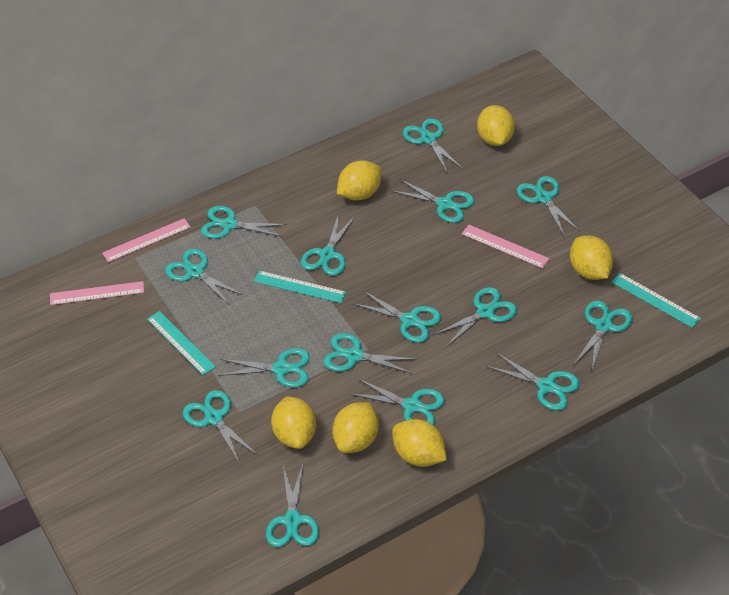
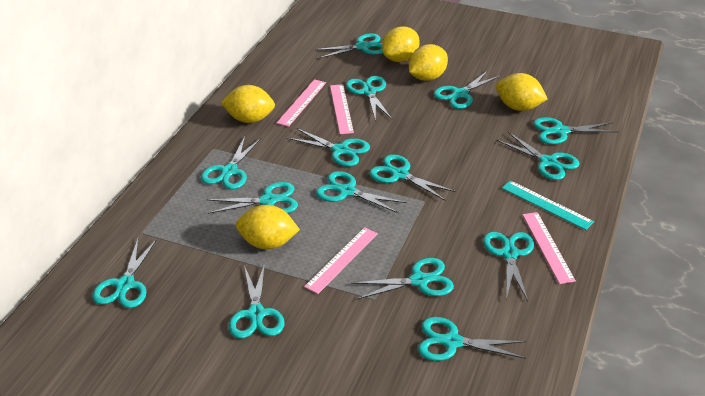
pink ruler: 3 -> 4
turquoise ruler: 3 -> 1
yellow lemon: 6 -> 5

